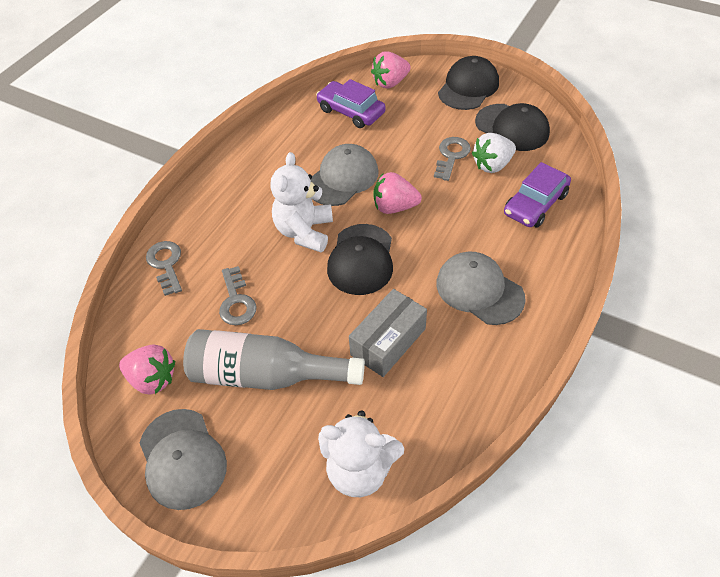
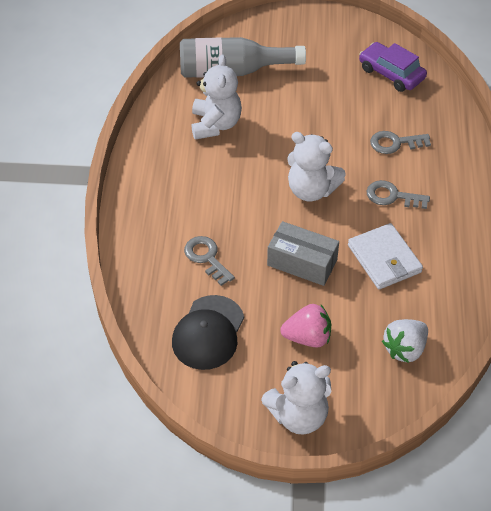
black cap: 3 -> 1
grey cap: 3 -> 0
pink strawberry: 3 -> 1
purple car: 2 -> 1
white teddy bear: 2 -> 3
white wallet: 0 -> 1

